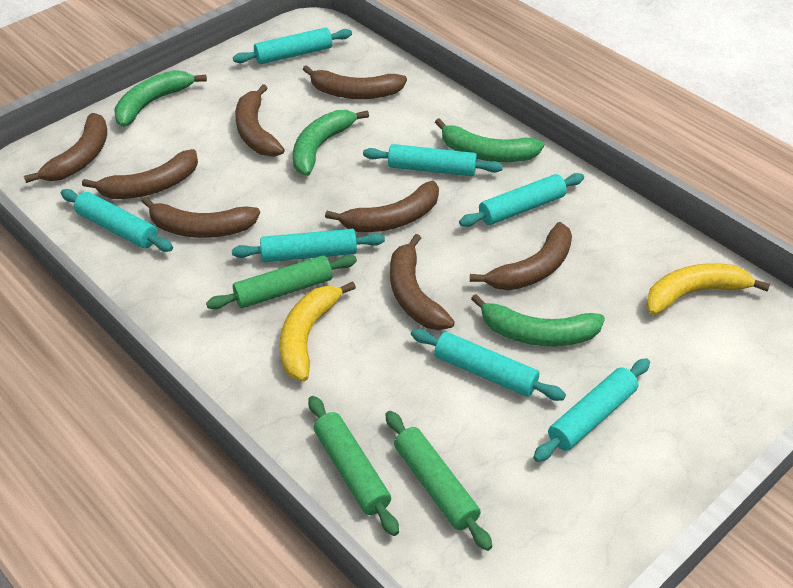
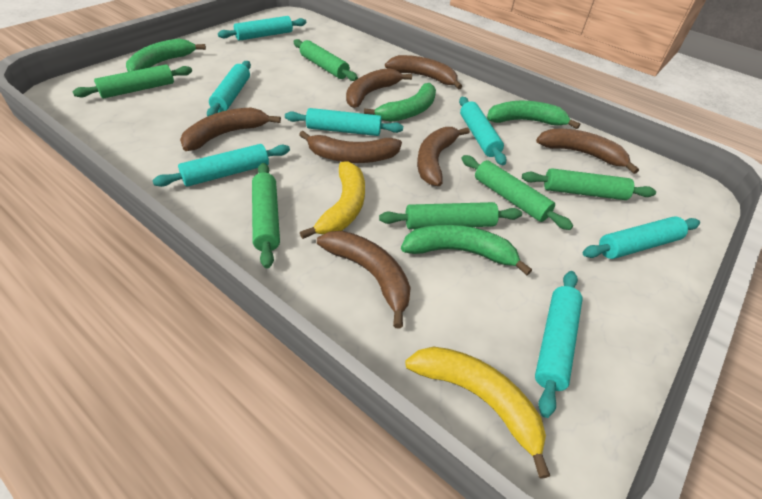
brown banana: 8 -> 7
green rolling pin: 3 -> 6

